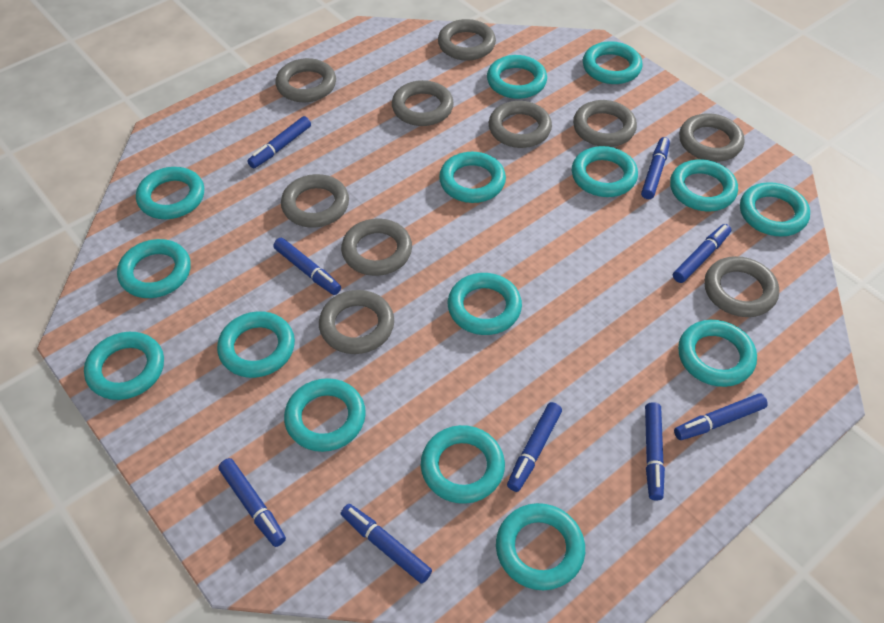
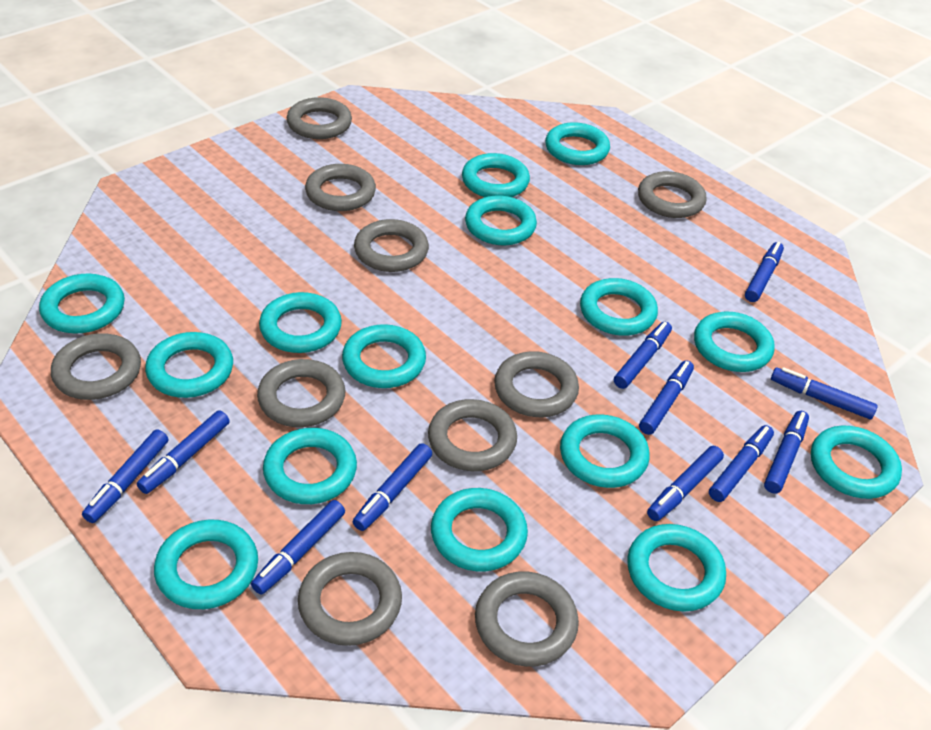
blue marker: 9 -> 11

